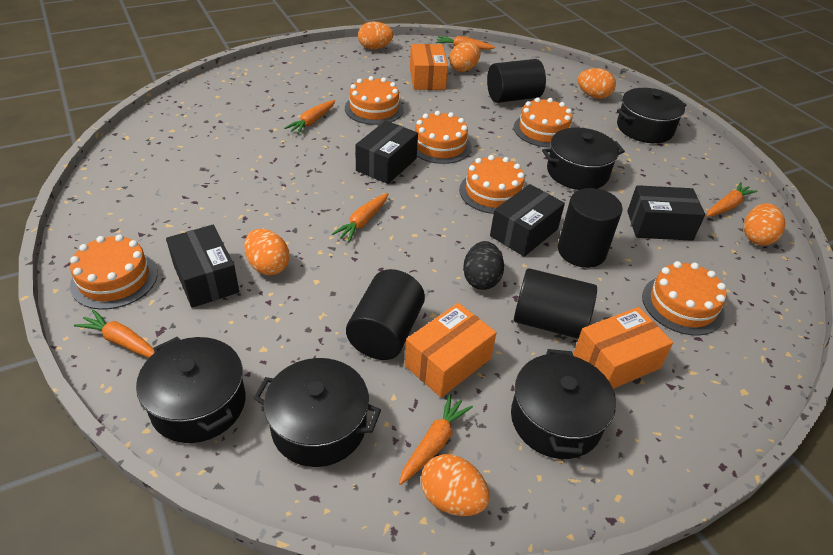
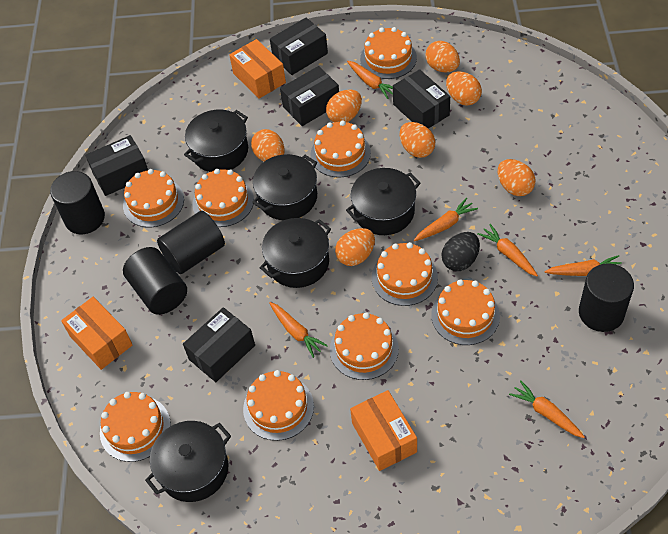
black box: 4 -> 5
orange cake: 6 -> 9
orange egg: 6 -> 7

